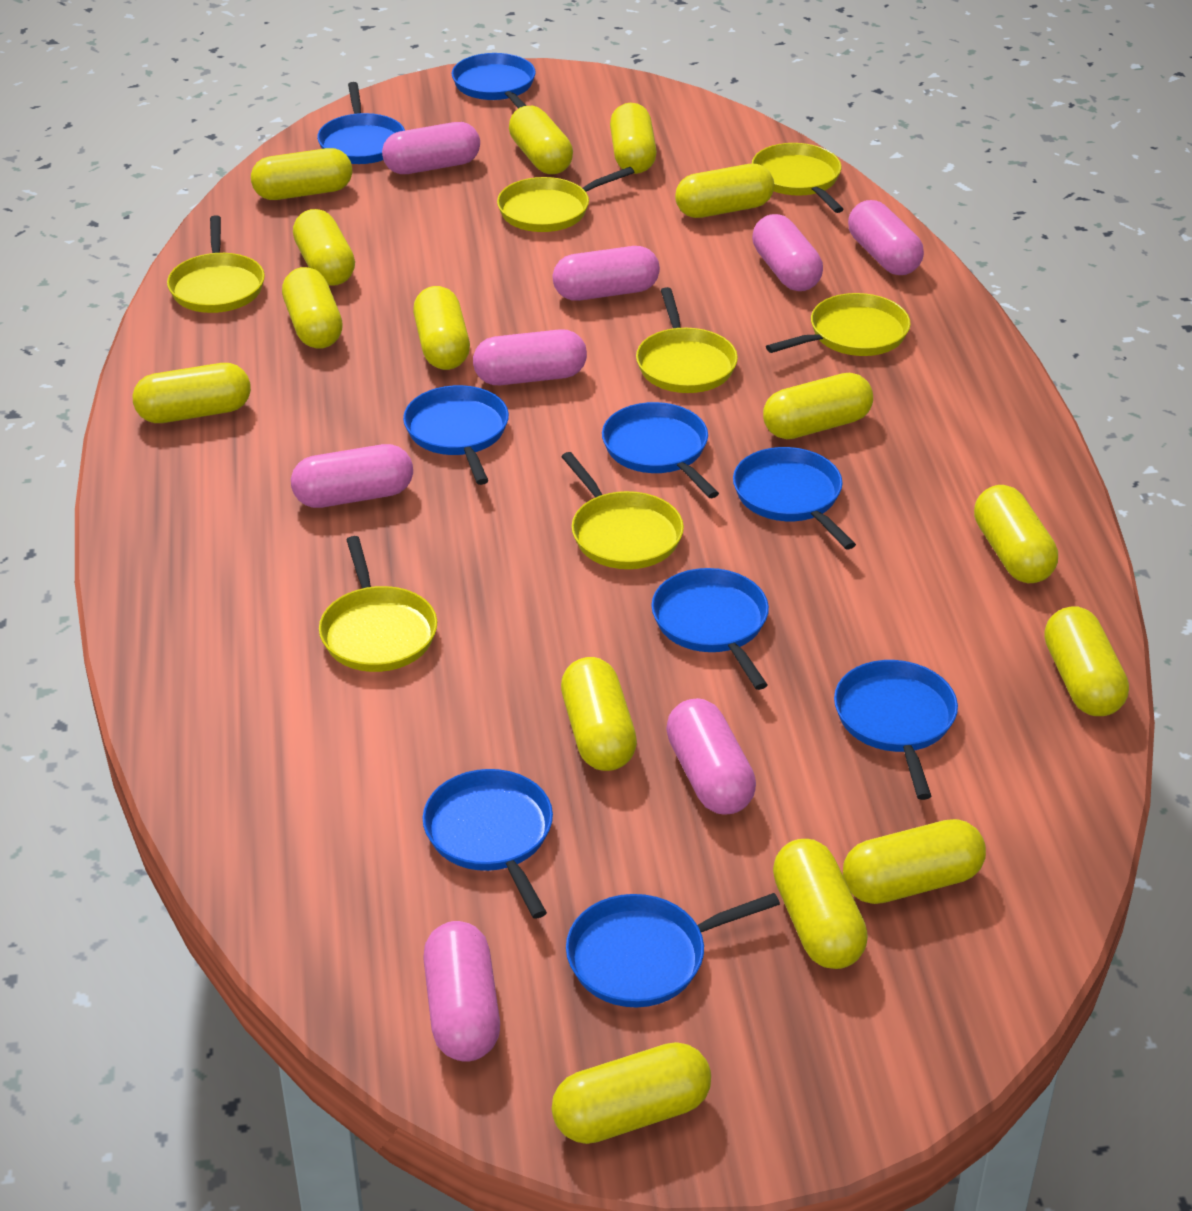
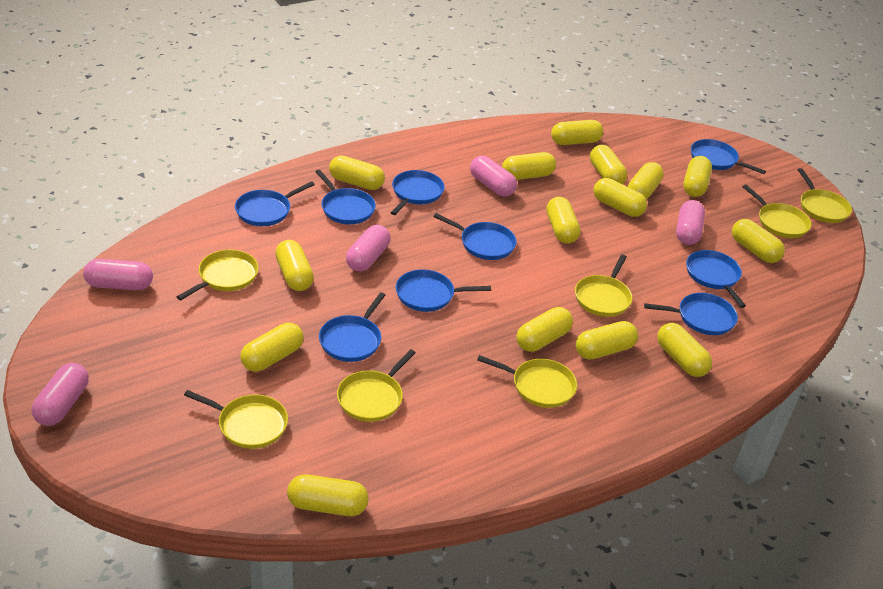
pink capsule: 8 -> 5

